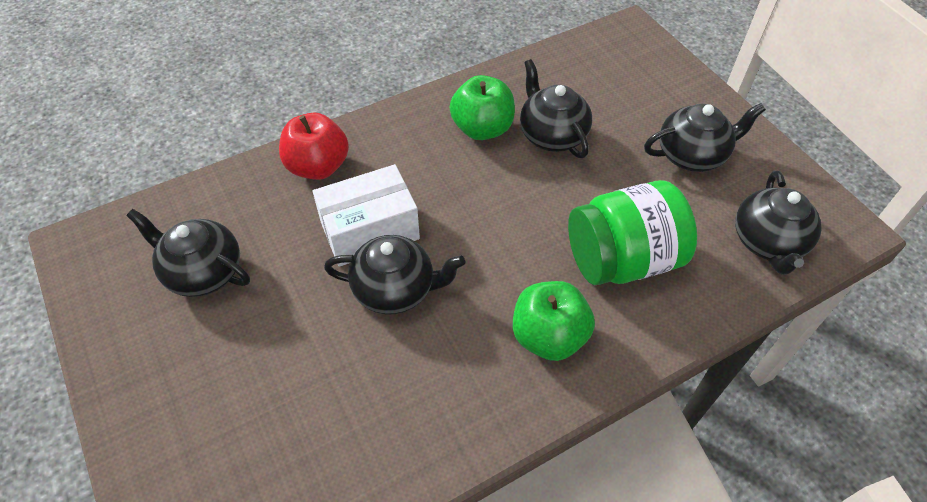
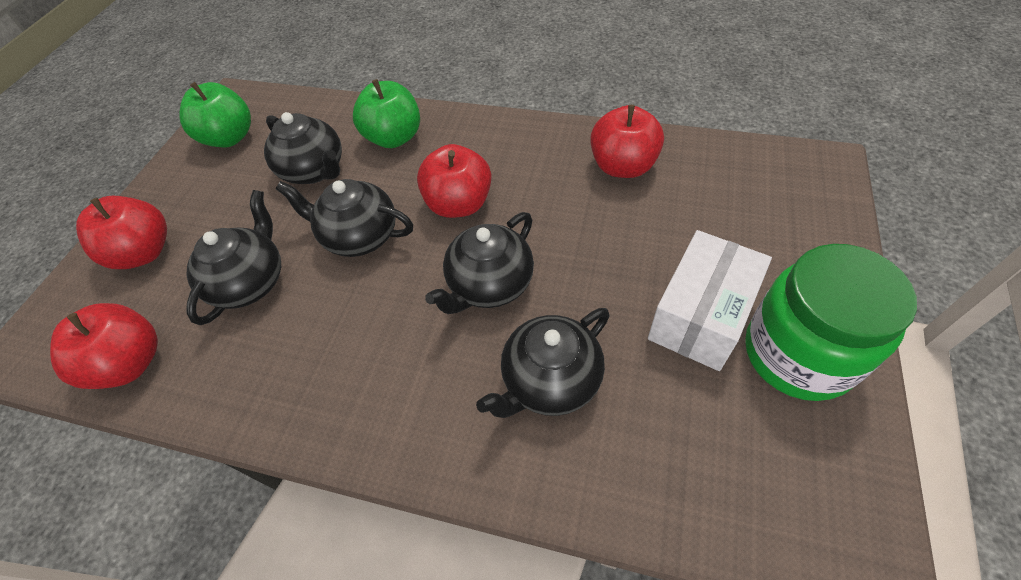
red apple: 1 -> 4

